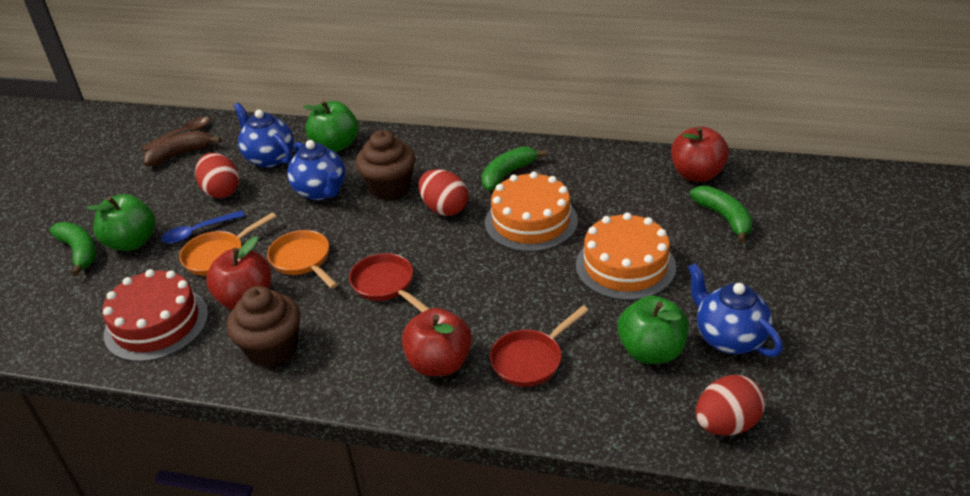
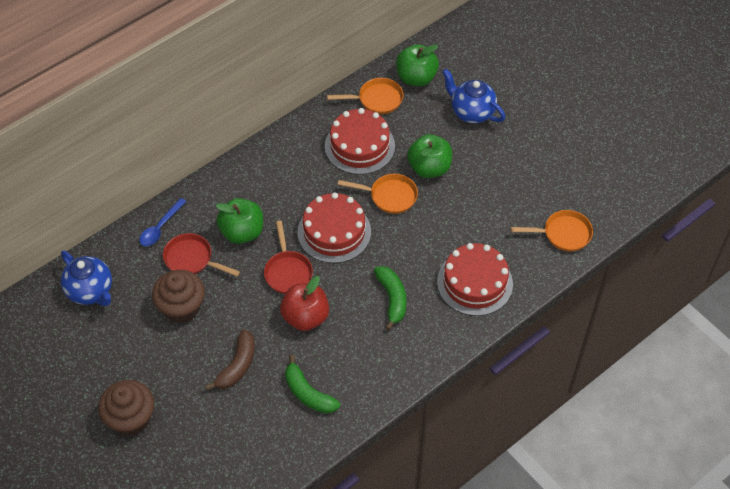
blue teapot: 3 -> 2
brown spoon: 1 -> 0
green banana: 3 -> 2
orange cake: 2 -> 0
orange pan: 2 -> 3
red apple: 3 -> 1
red cake: 1 -> 3
red egg: 3 -> 0

